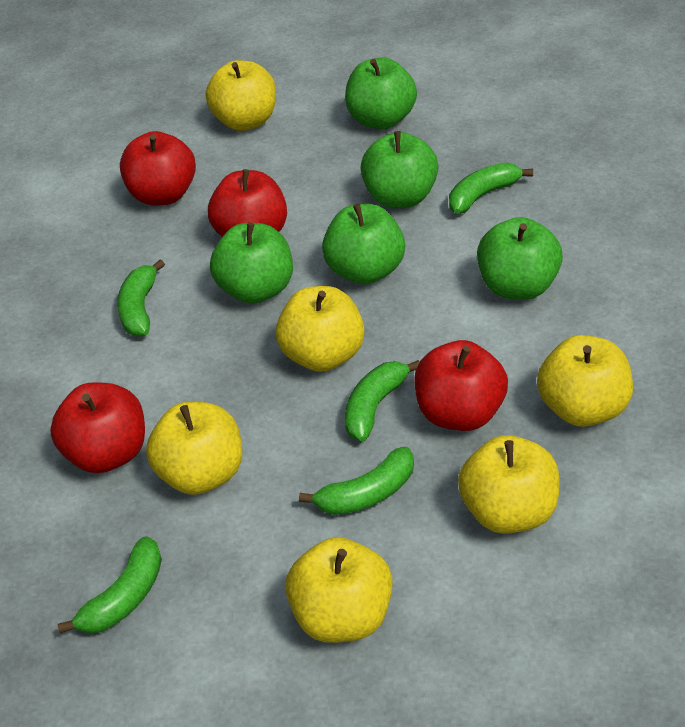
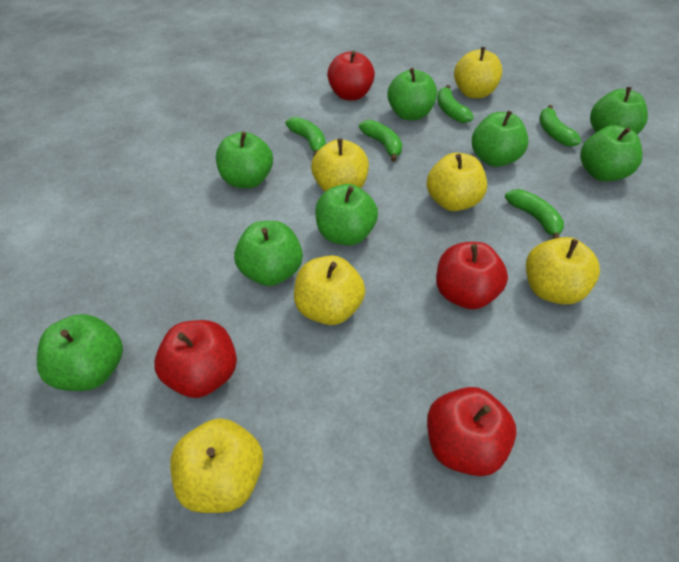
green apple: 5 -> 8

